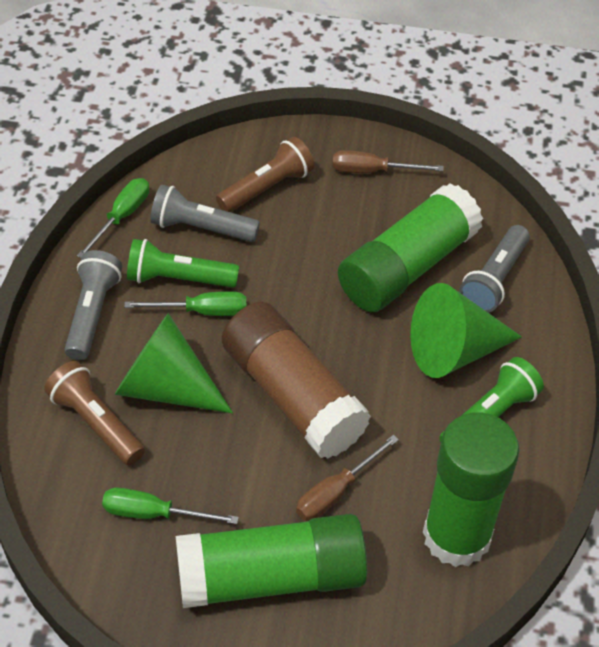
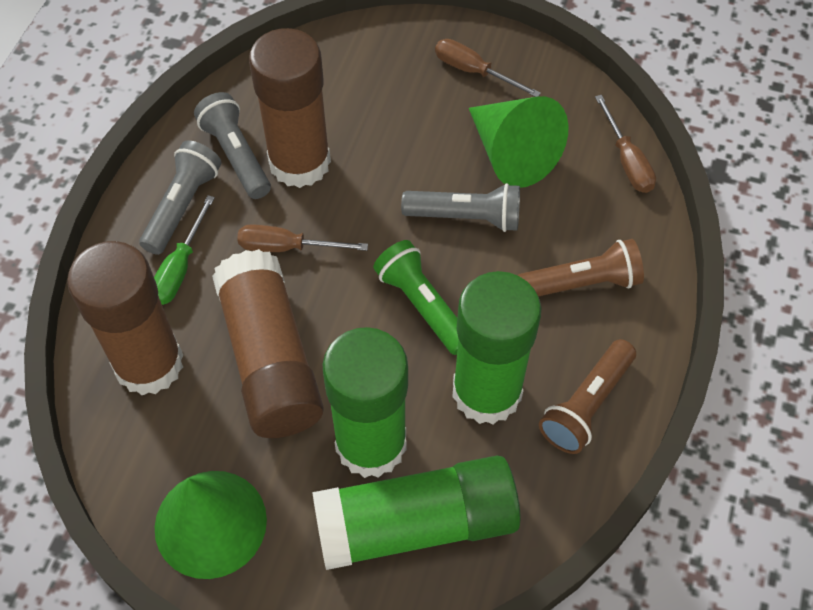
brown glue stick: 1 -> 3
brown screwdriver: 2 -> 3
green flashlight: 2 -> 1
green screwdriver: 3 -> 1

